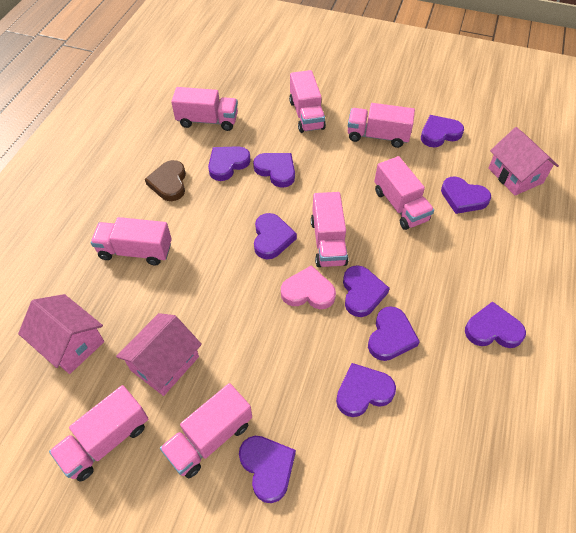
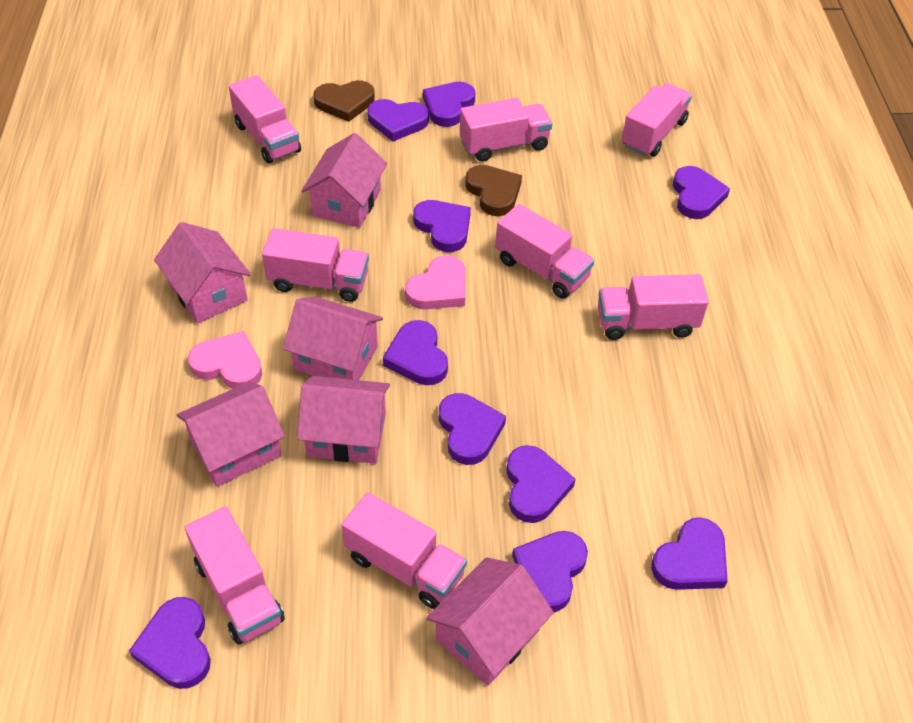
brown heart: 1 -> 2
pink heart: 1 -> 2
pink house: 3 -> 6

